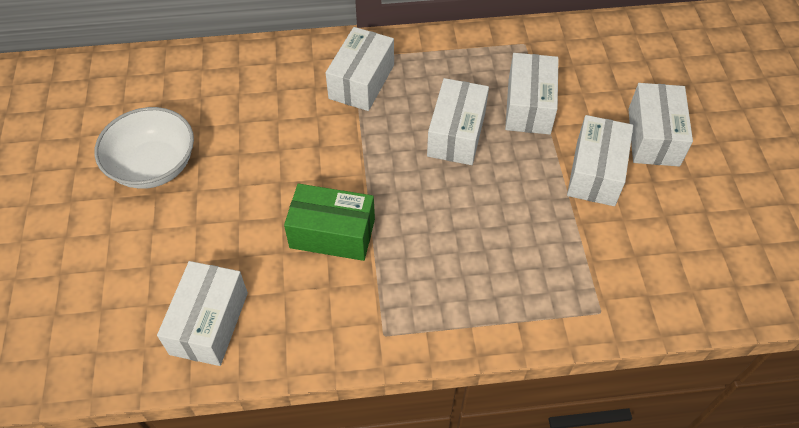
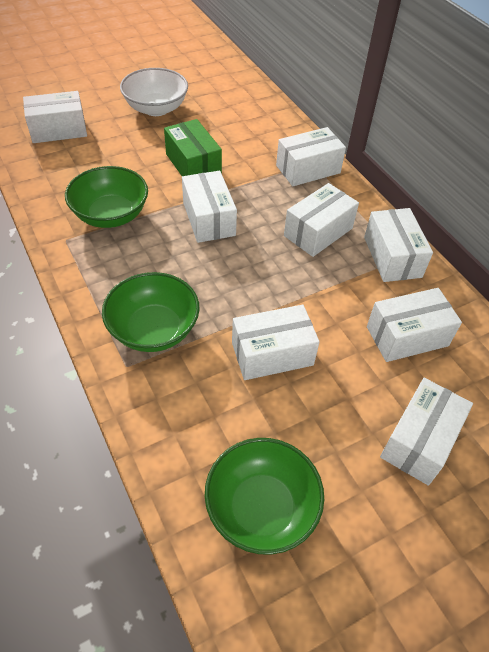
green bowl: 0 -> 3
white box: 6 -> 8

